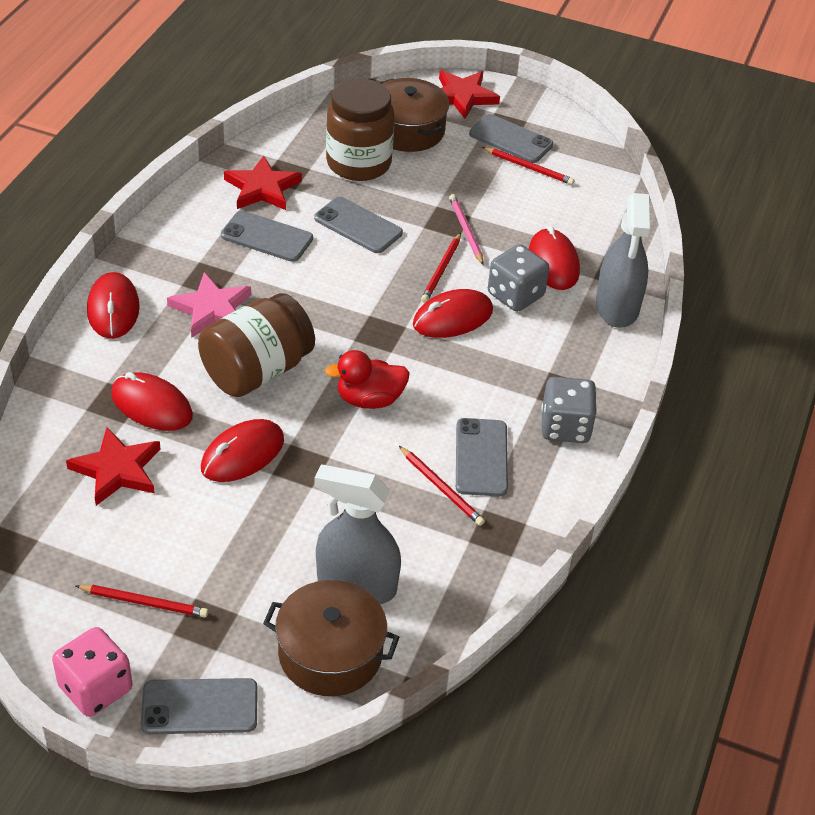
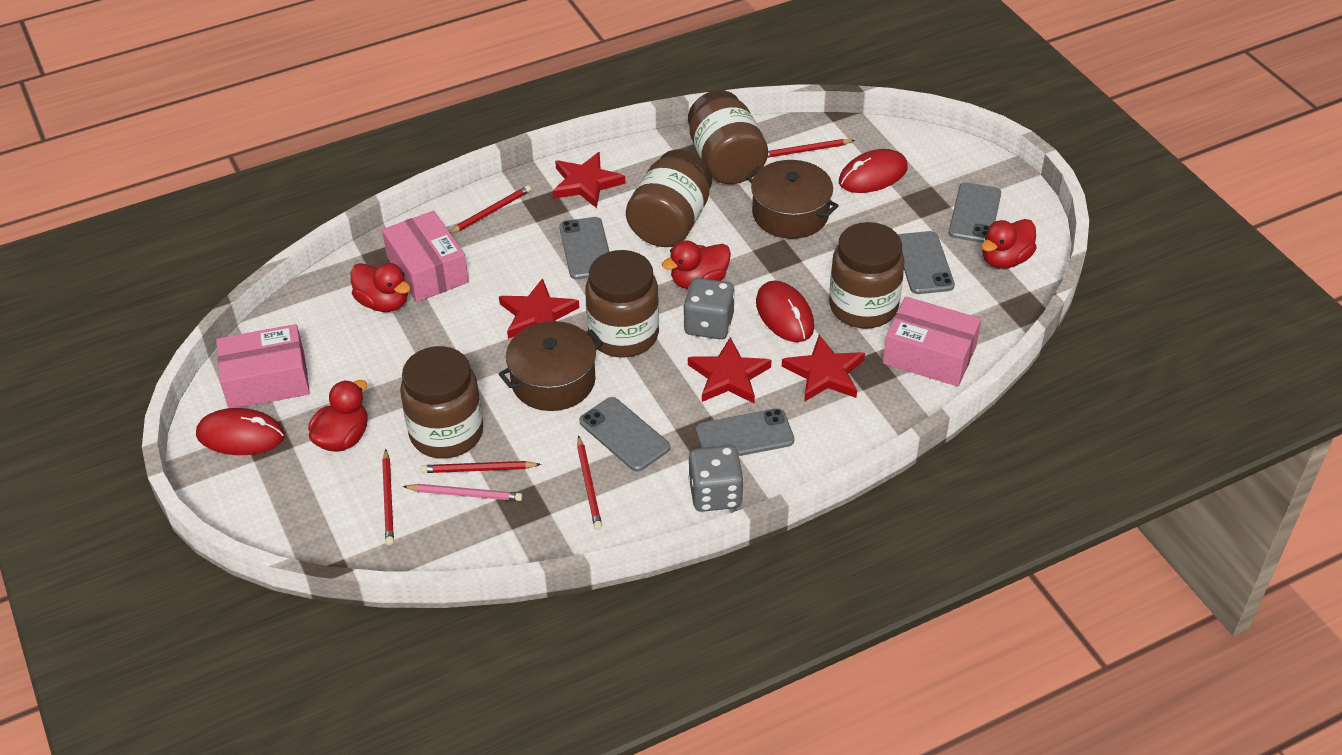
brown jar: 2 -> 5
grey spray bottle: 2 -> 0
pink box: 0 -> 3
pink dice: 1 -> 0
pink star: 1 -> 0
red duck: 1 -> 4
red mouse: 5 -> 3
red pencil: 4 -> 5
red star: 3 -> 4

